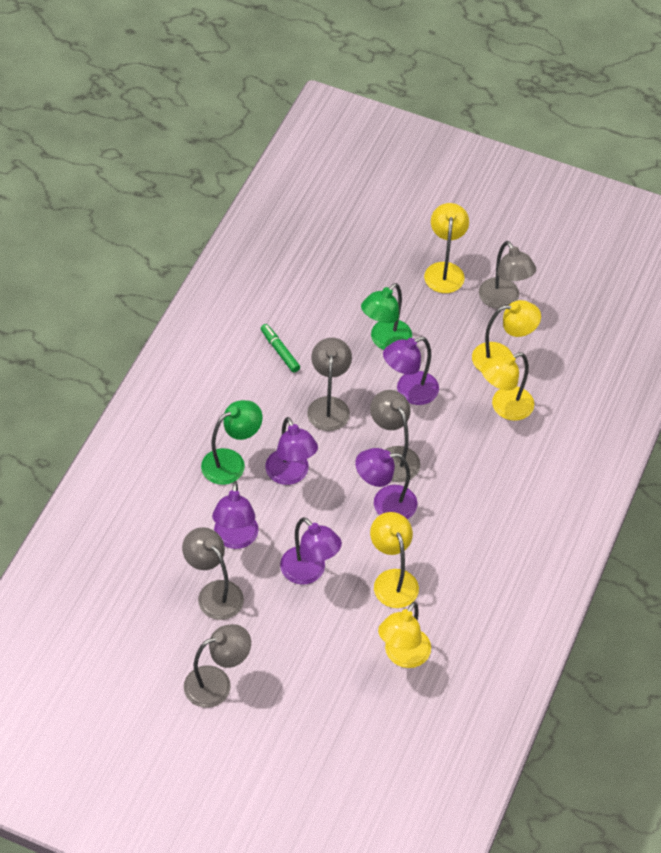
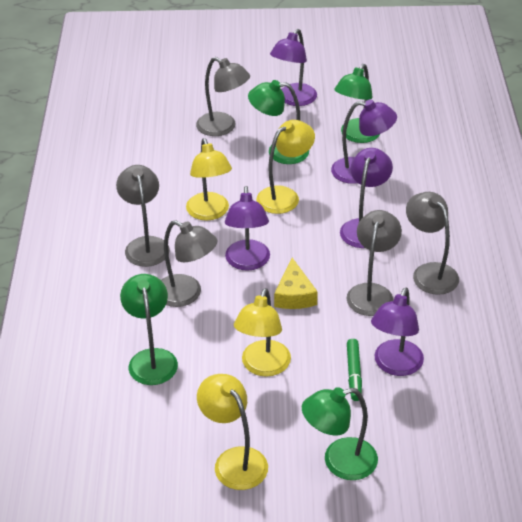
green lamp: 2 -> 4
yellow cheese: 0 -> 1
yellow lamp: 5 -> 4

